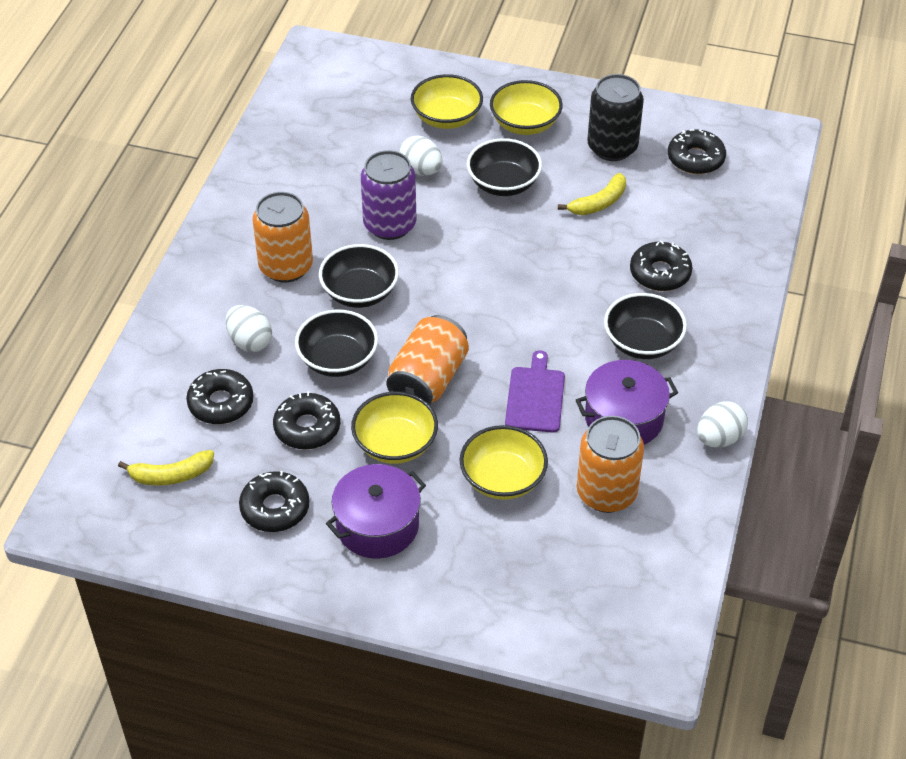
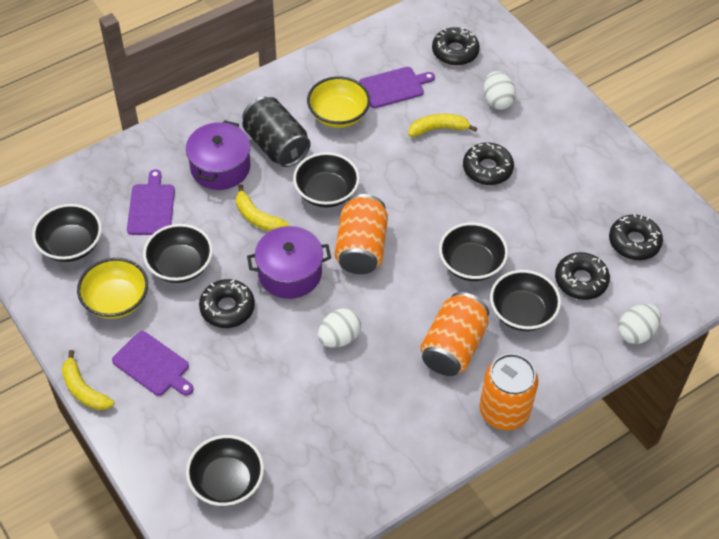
black bowl: 4 -> 6
purple can: 1 -> 0
purple cutting board: 1 -> 3
yellow banana: 2 -> 3
yellow bowl: 4 -> 2

